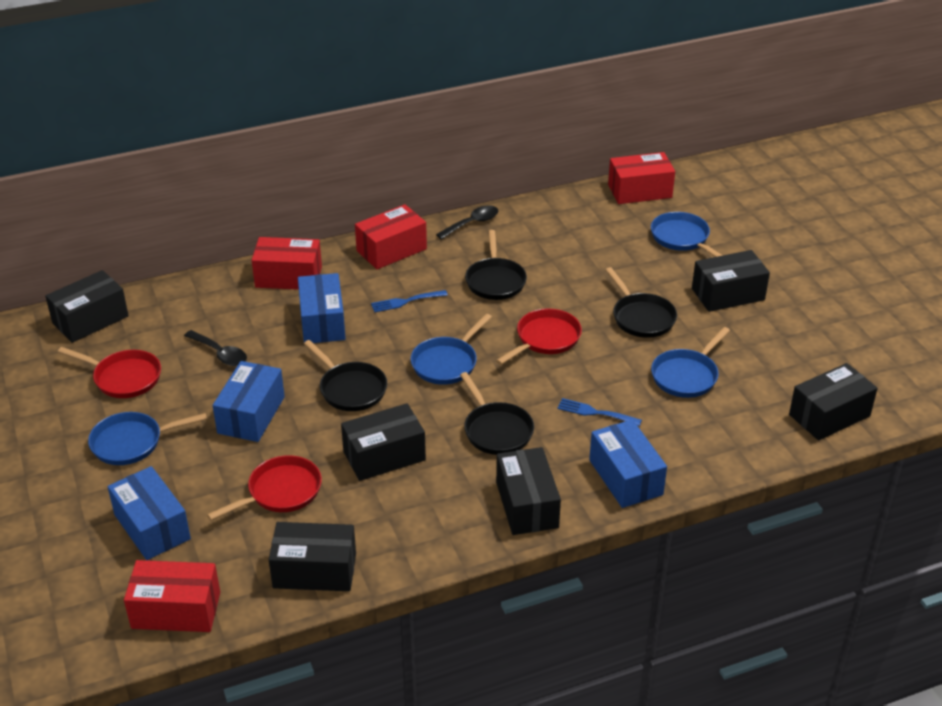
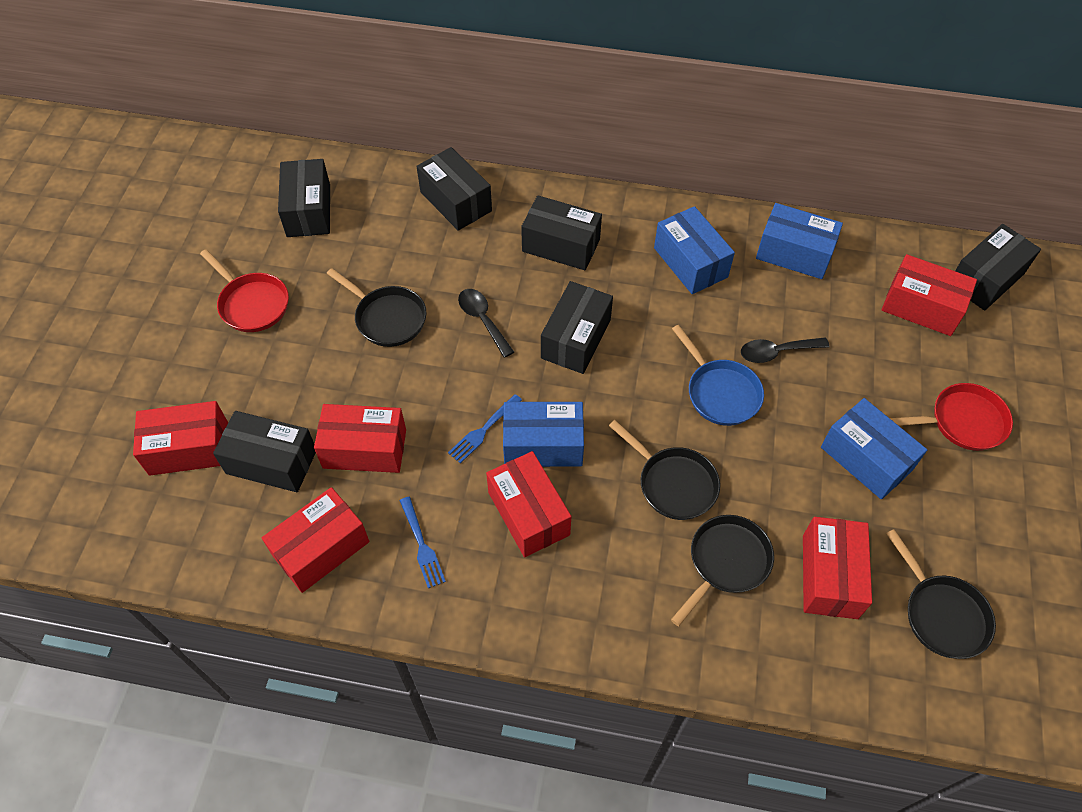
blue pan: 4 -> 1
red box: 4 -> 6
red pan: 3 -> 2

